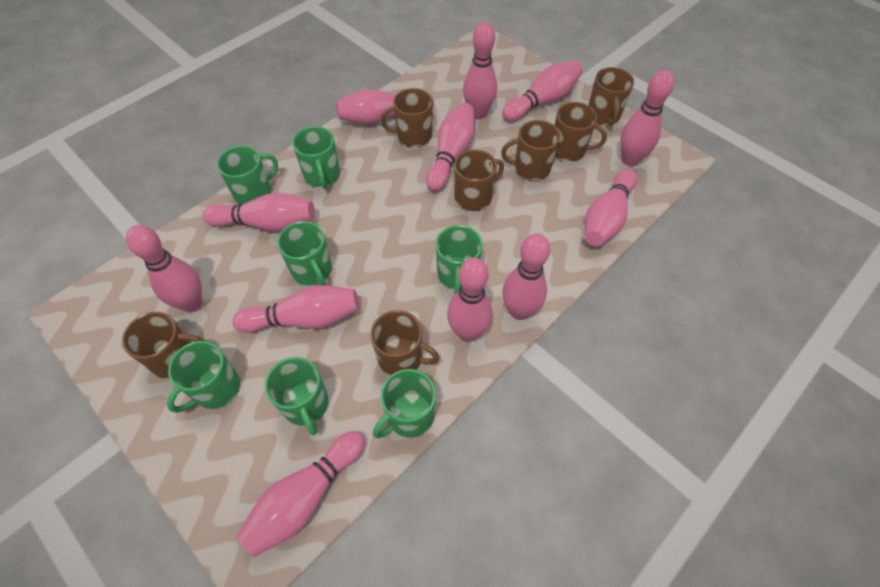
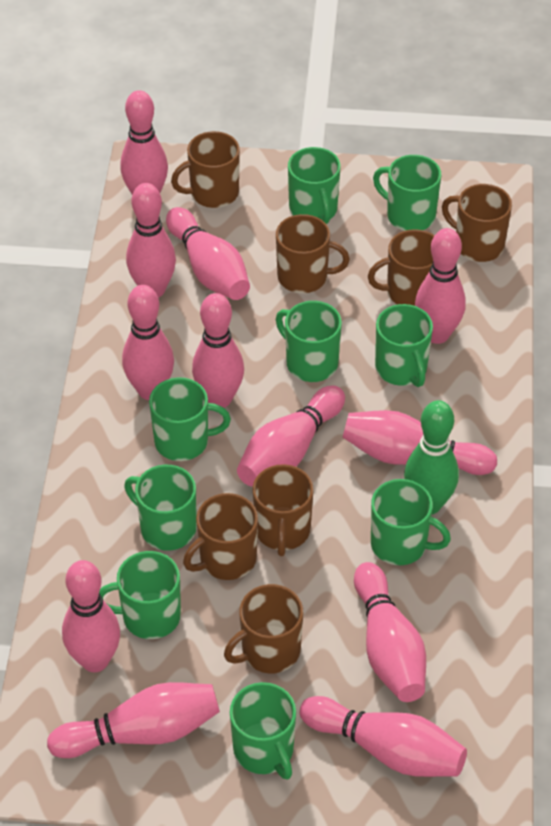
green bowling pin: 0 -> 1
green mug: 7 -> 9

